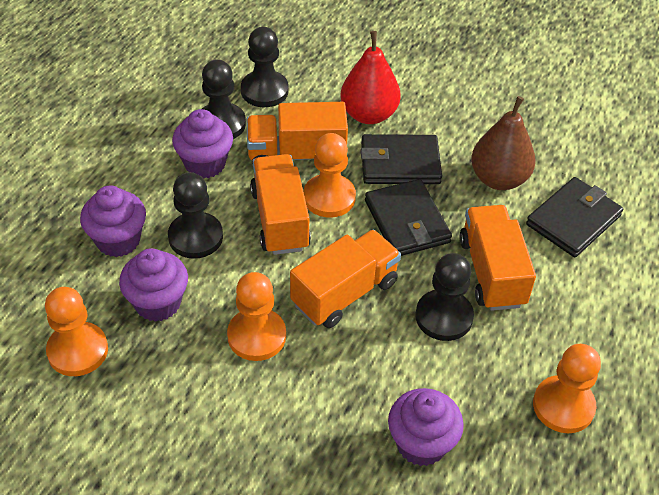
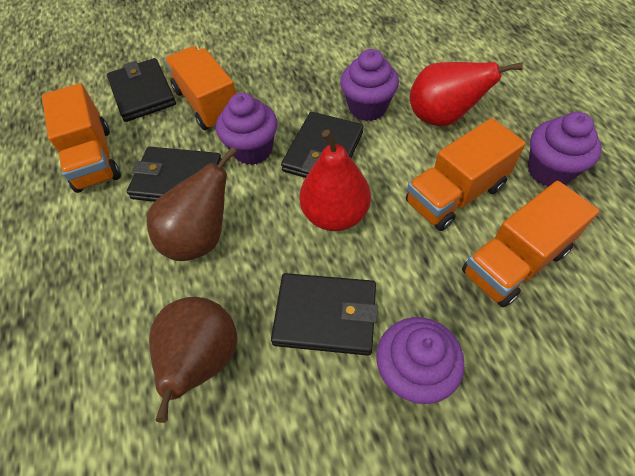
black pawn: 4 -> 0
black wallet: 3 -> 4
brown pear: 1 -> 2
orange pawn: 4 -> 0
red pear: 1 -> 2

